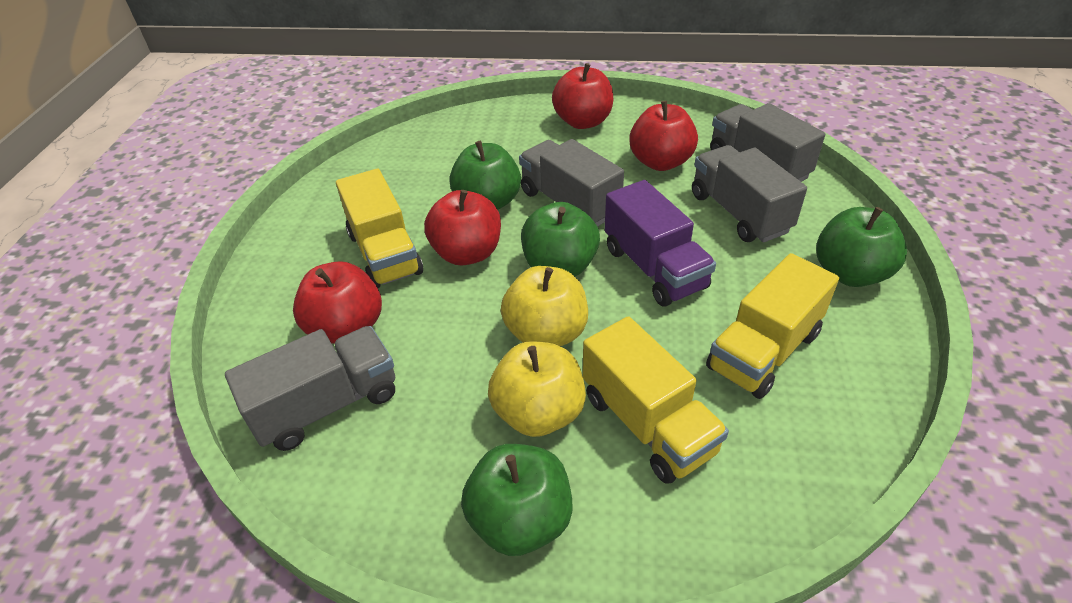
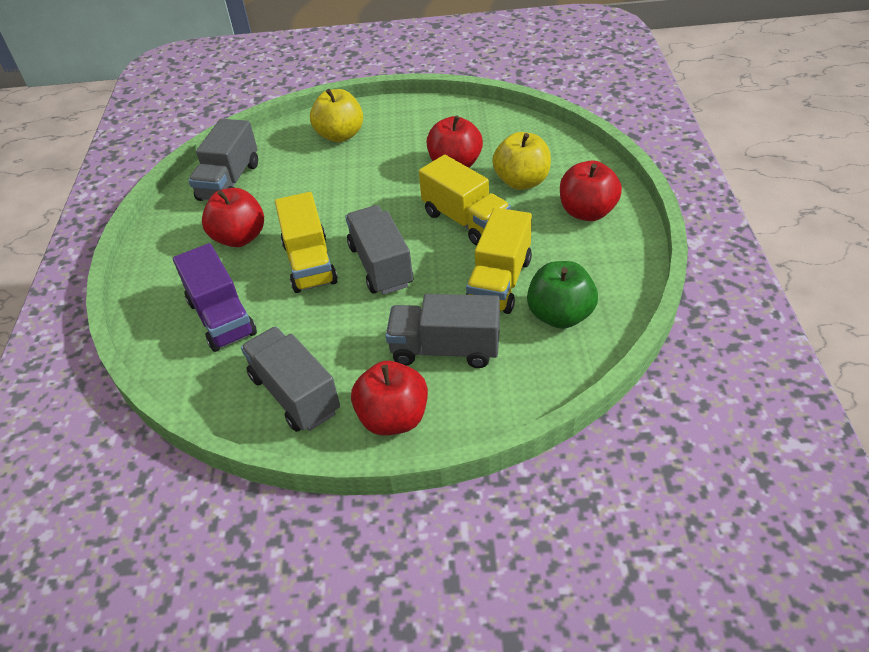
green apple: 4 -> 1

